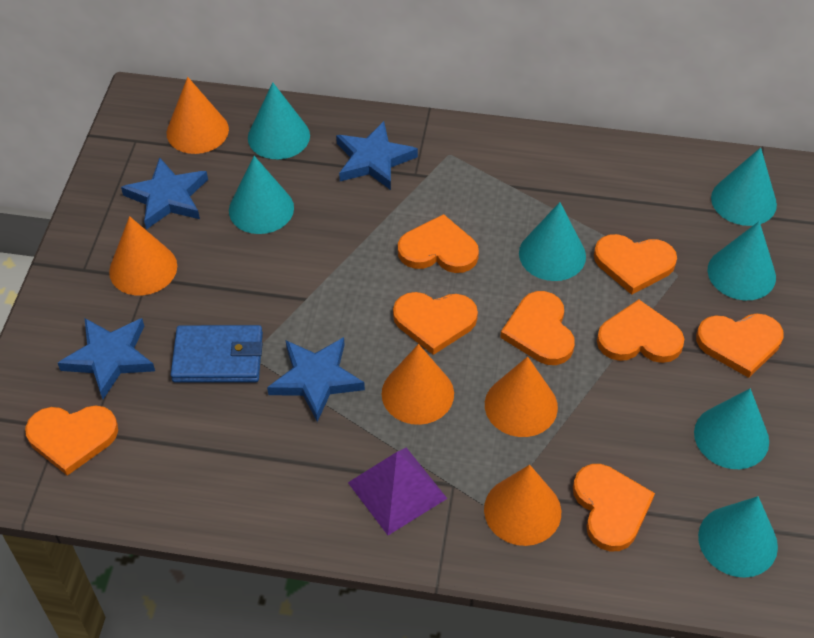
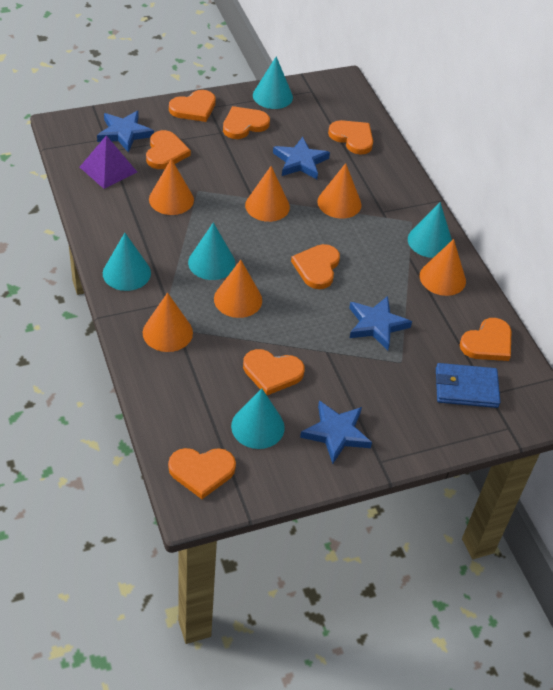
orange cone: 5 -> 6
turquoise cone: 7 -> 5

